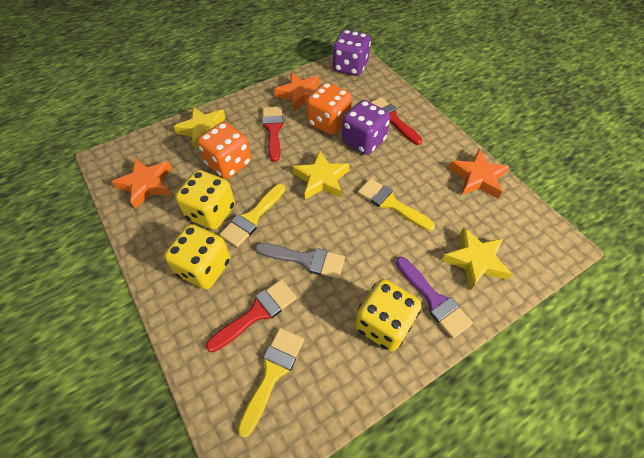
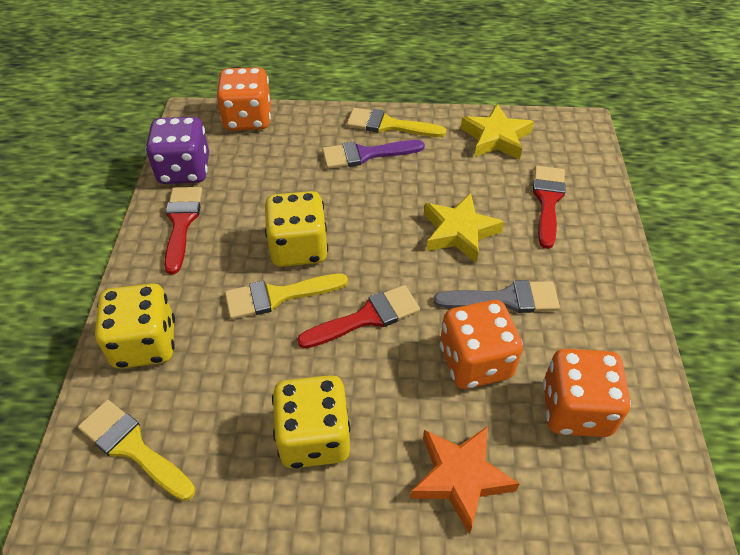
orange dice: 2 -> 3
orange star: 3 -> 1
purple dice: 2 -> 1
yellow star: 3 -> 2

